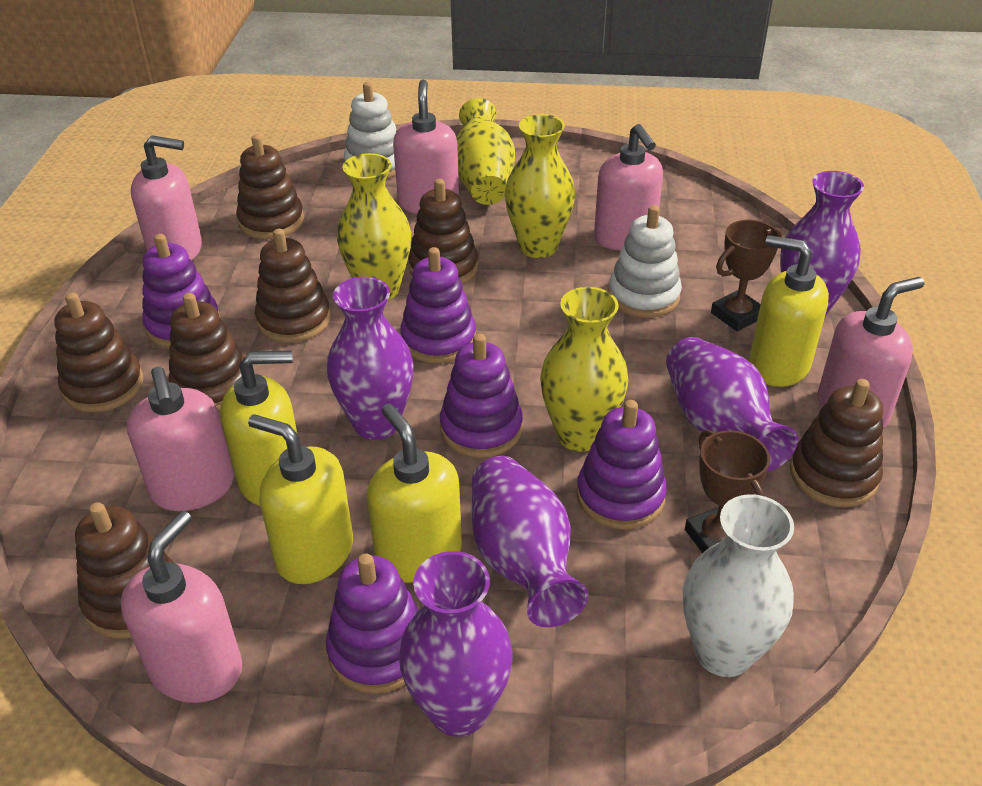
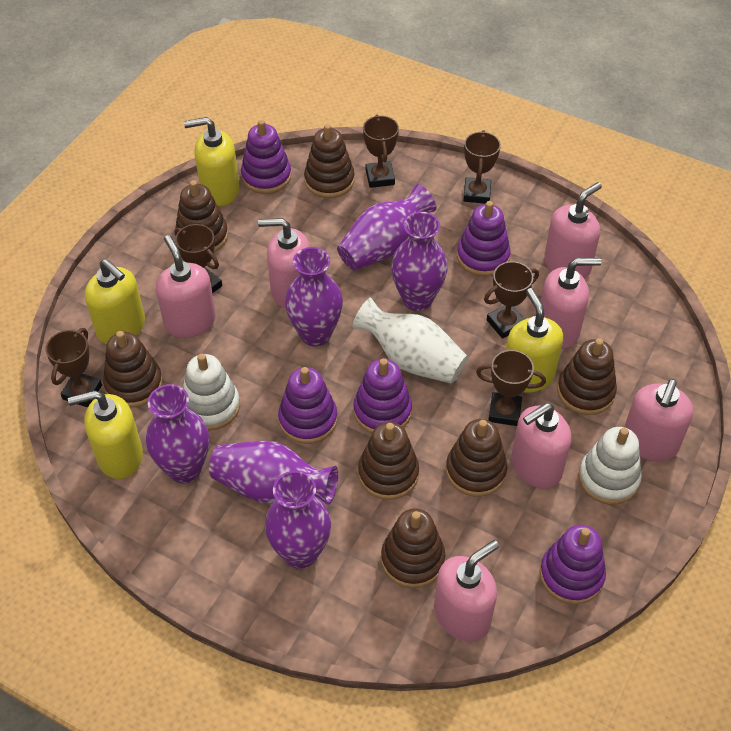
brown trophy: 2 -> 6
pink soap dispenser: 6 -> 7
purple vase: 5 -> 6
yellow vase: 4 -> 0

